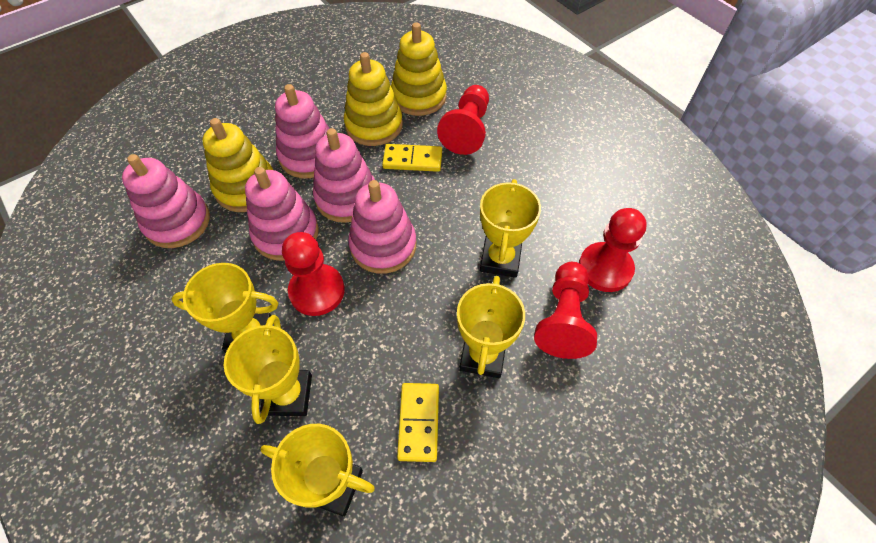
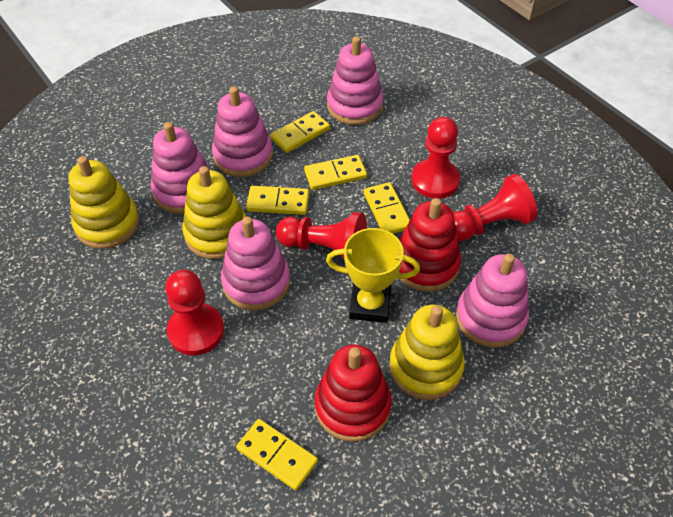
red stacking toy: 0 -> 2
yellow domino: 2 -> 5
yellow trophy: 5 -> 1

